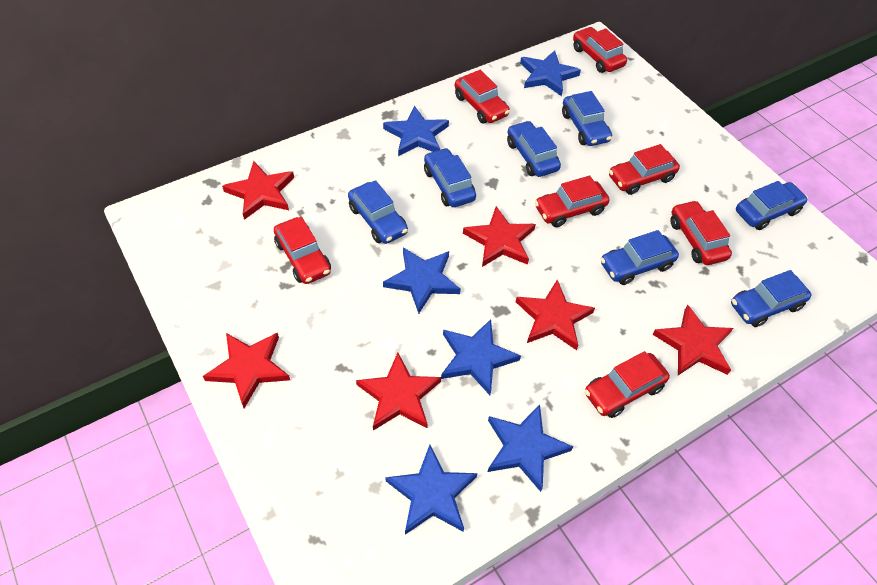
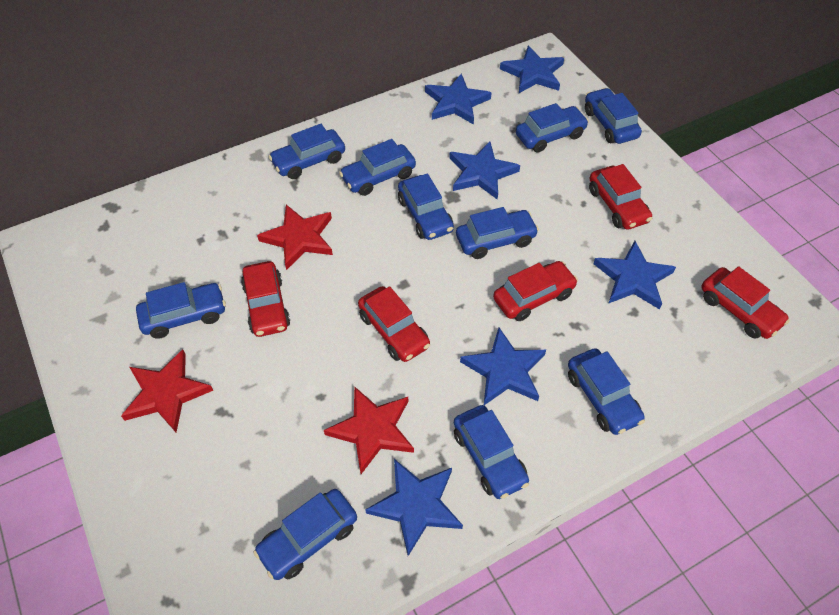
blue car: 7 -> 10
red car: 7 -> 5
red star: 6 -> 3

